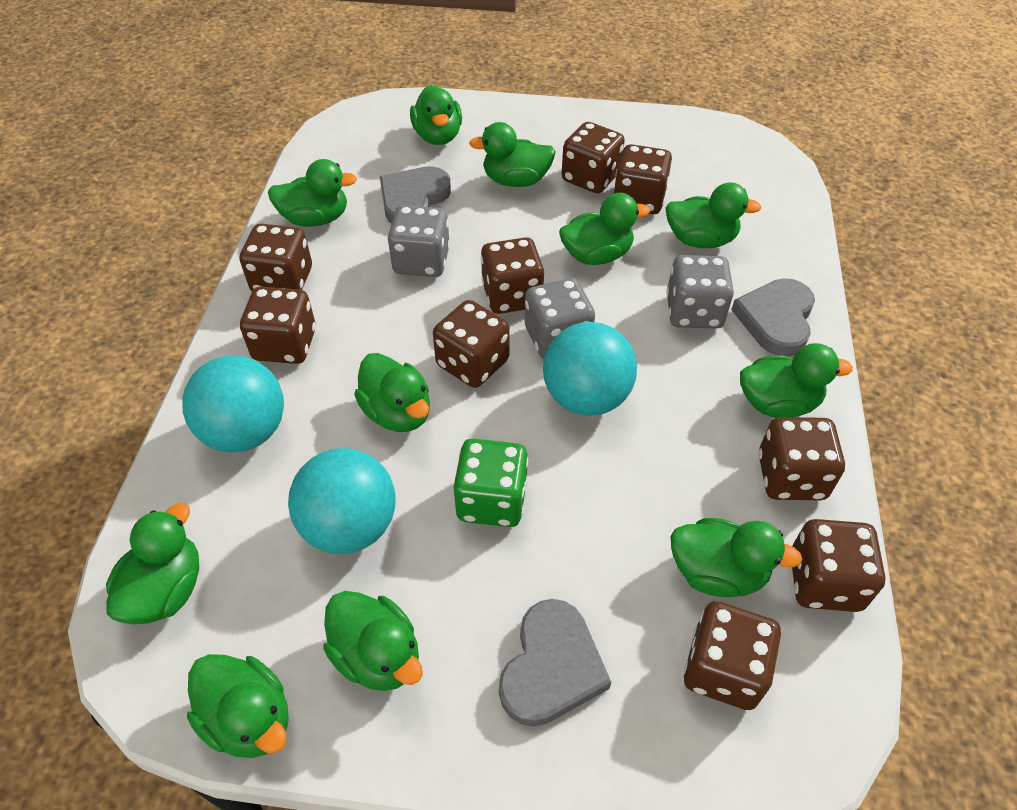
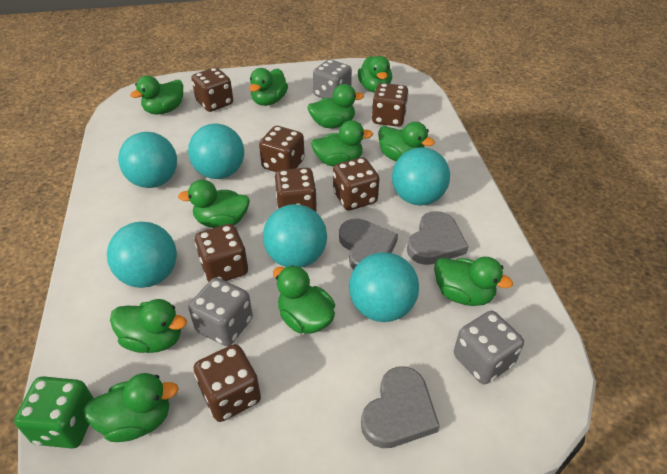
brown dice: 9 -> 7
turquoise ball: 3 -> 6

